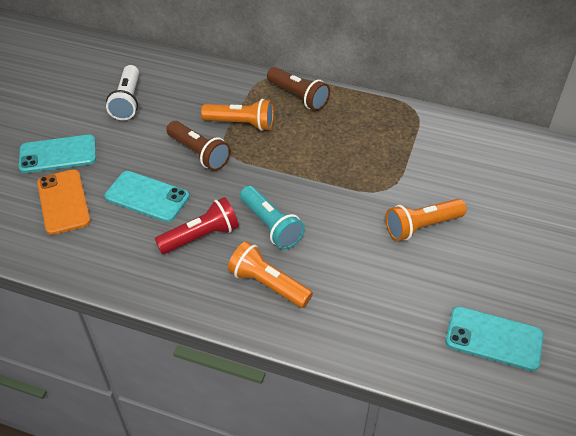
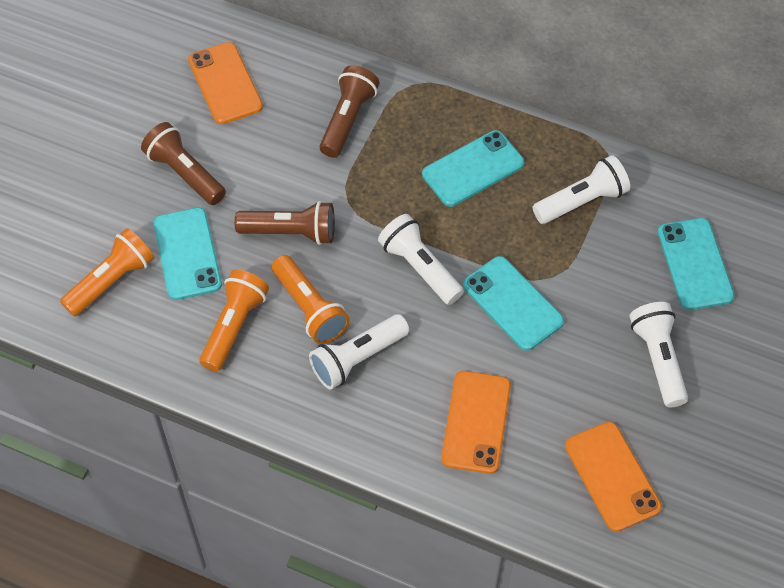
brown flashlight: 2 -> 3
orange phone: 1 -> 3
red flashlight: 1 -> 0
turquoise flashlight: 1 -> 0
turquoise phone: 3 -> 4
white flashlight: 1 -> 4

